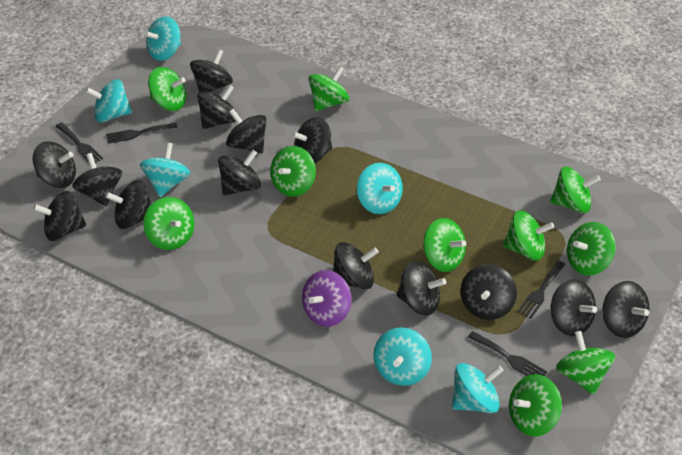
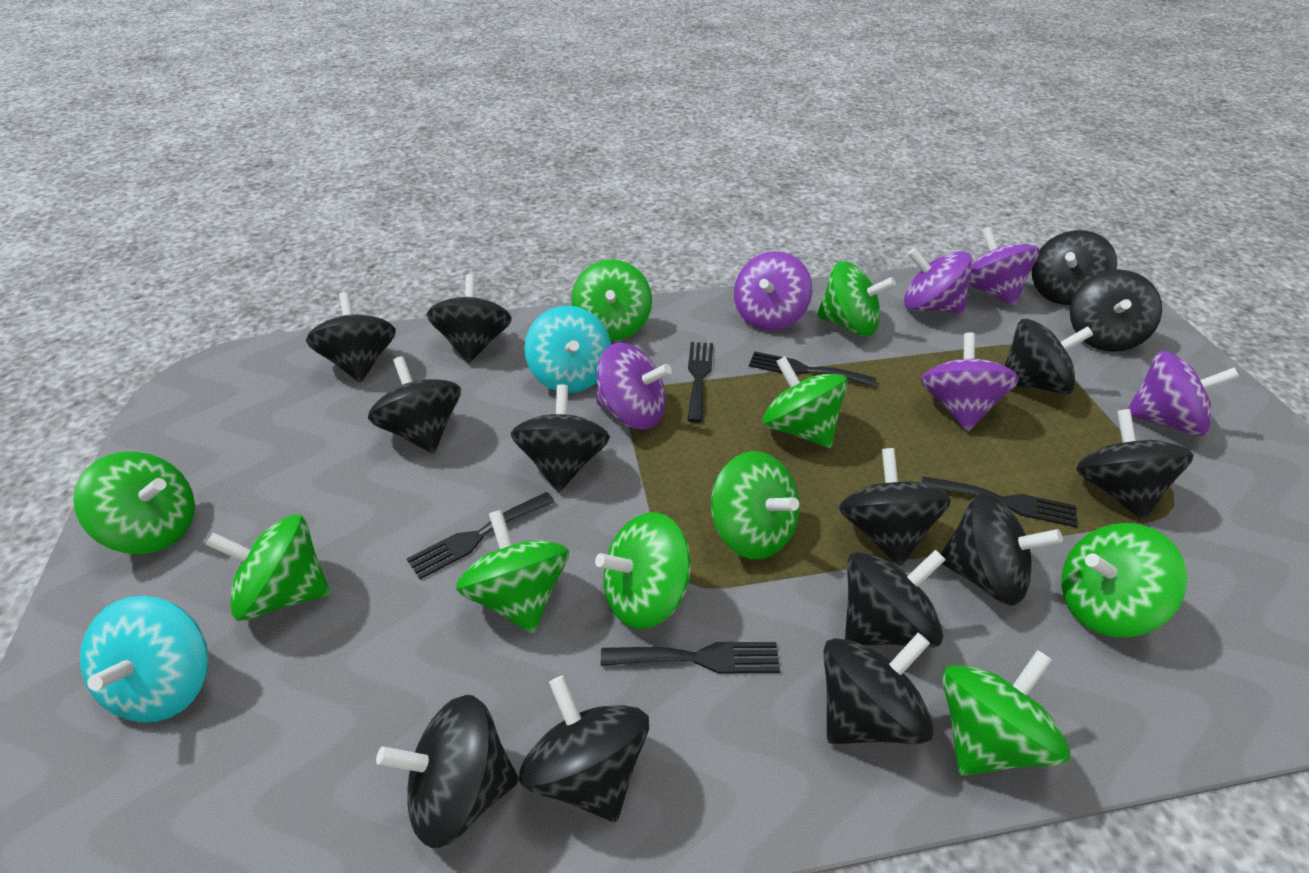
black fork: 4 -> 5
purple spinning top: 1 -> 6
turquoise spinning top: 6 -> 2

